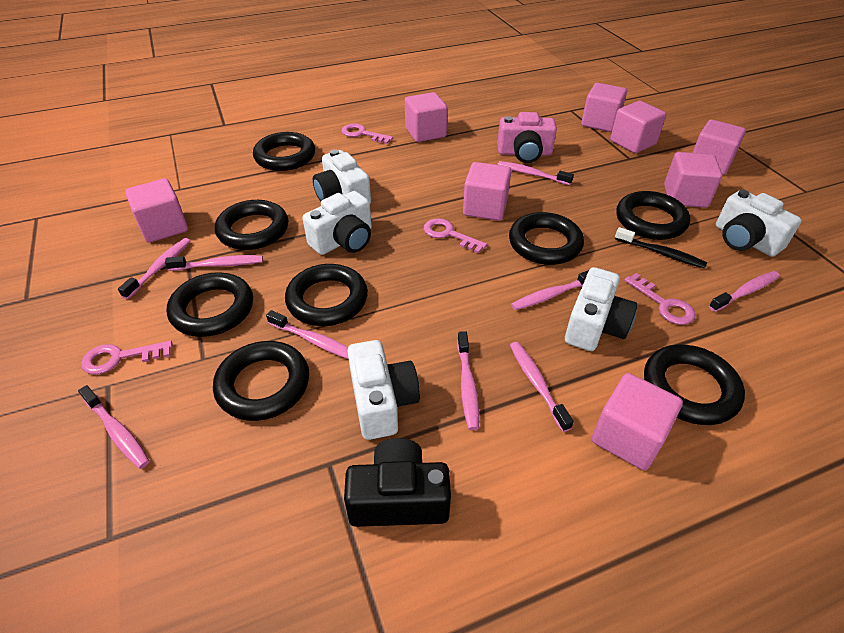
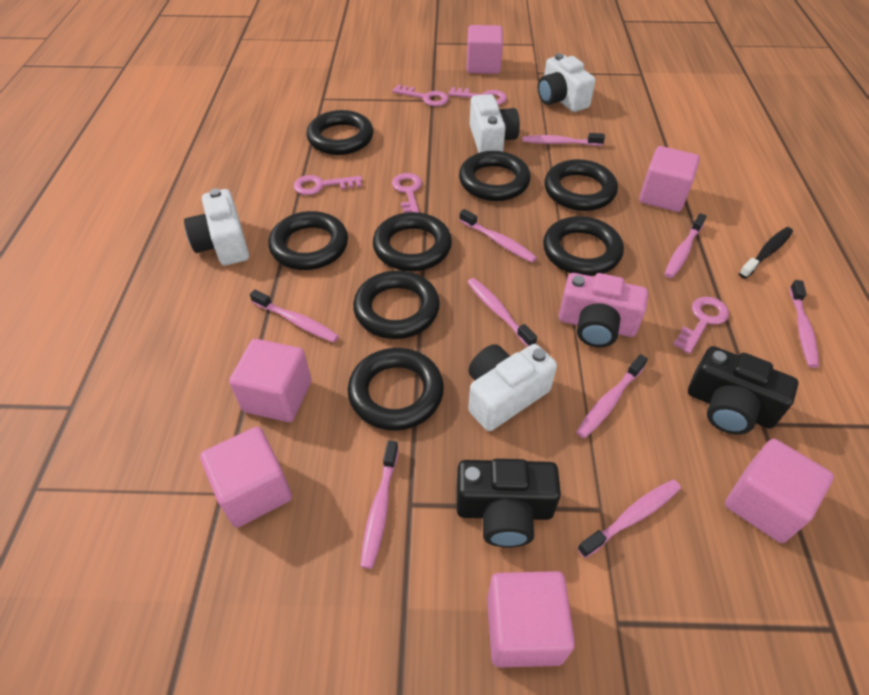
black camera: 1 -> 2
pink cube: 8 -> 6
pink key: 4 -> 5
white camera: 5 -> 4

